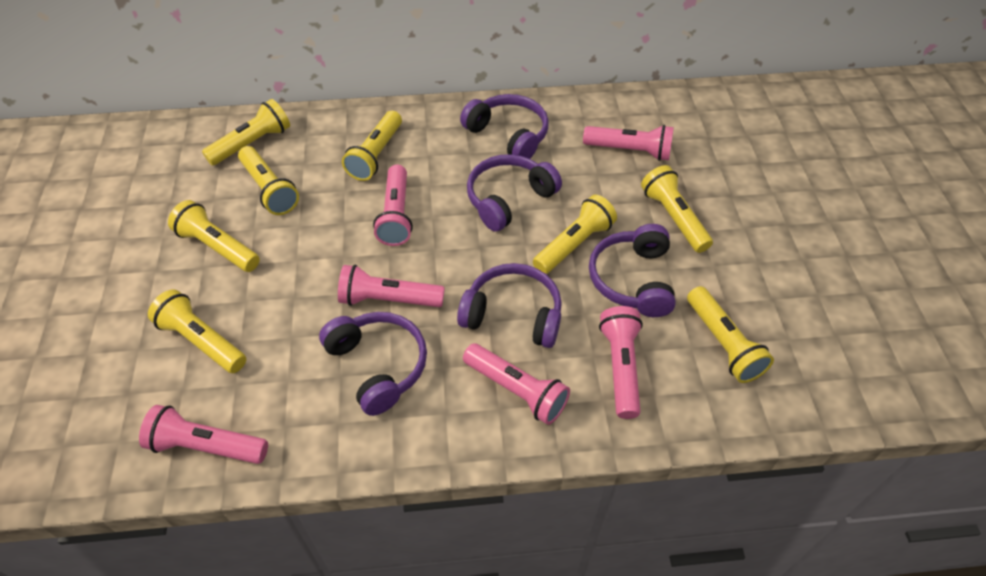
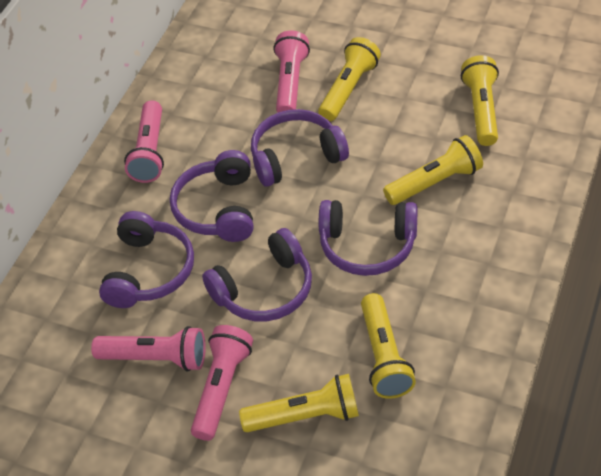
pink flashlight: 6 -> 4
yellow flashlight: 8 -> 5

